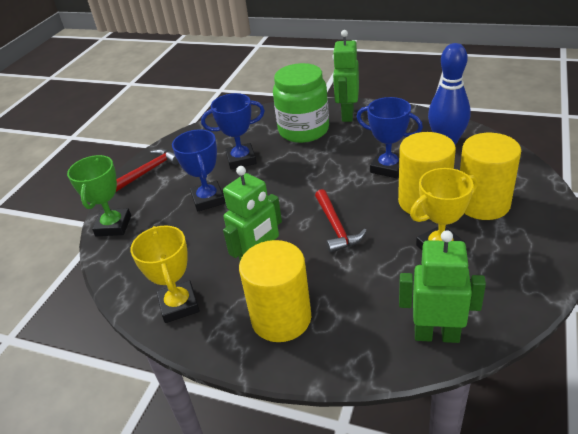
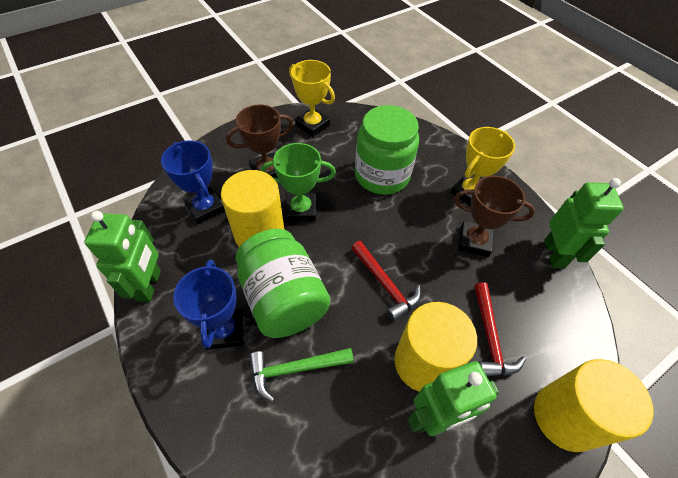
blue bowling pin: 1 -> 0
blue trophy: 3 -> 2
brown trophy: 0 -> 2
green hammer: 0 -> 1
green jar: 1 -> 2

